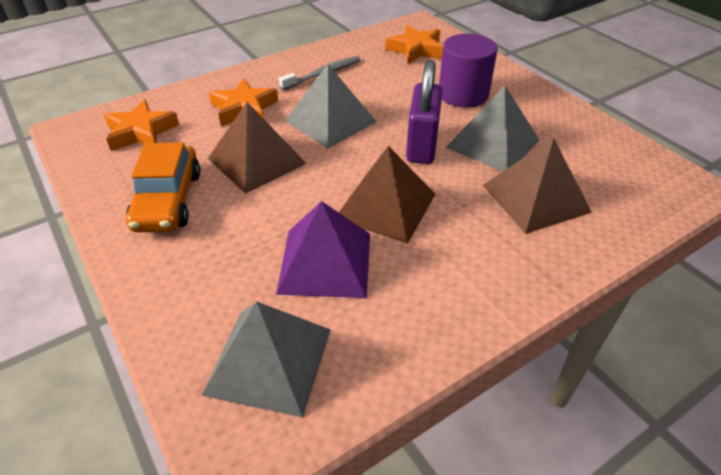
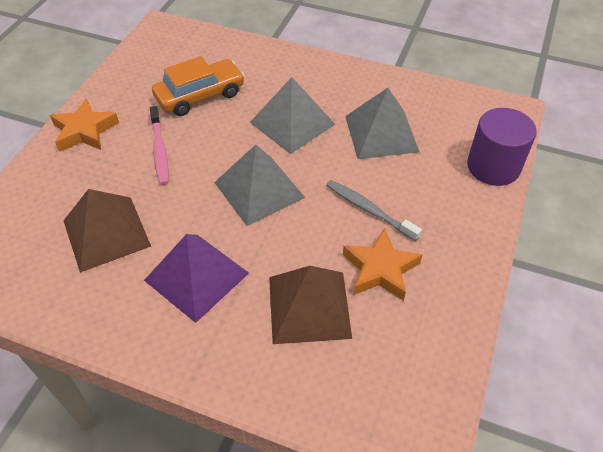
brown pyramid: 3 -> 2
orange star: 3 -> 2
pink toothbrush: 0 -> 1
purple padlock: 1 -> 0

